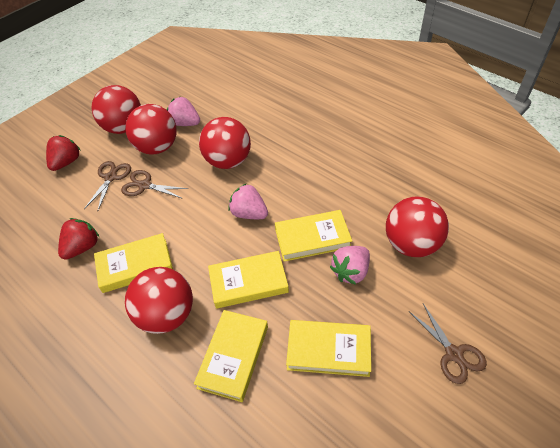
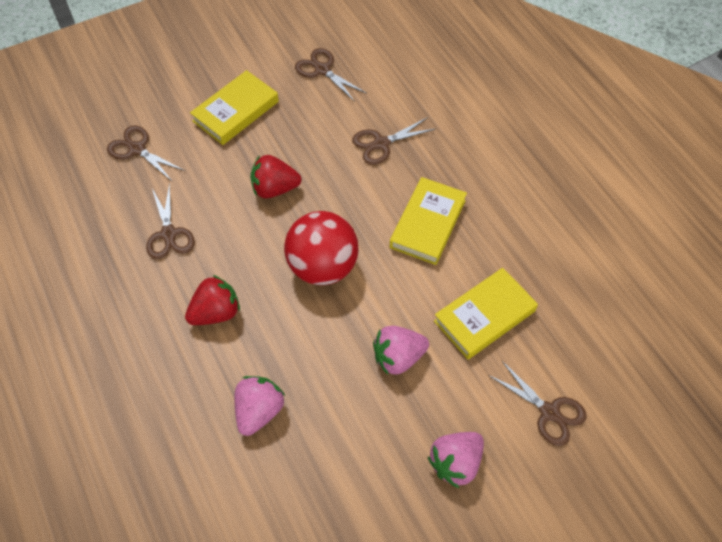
brown scissors: 3 -> 5
red ball: 5 -> 1
yellow book: 5 -> 3

